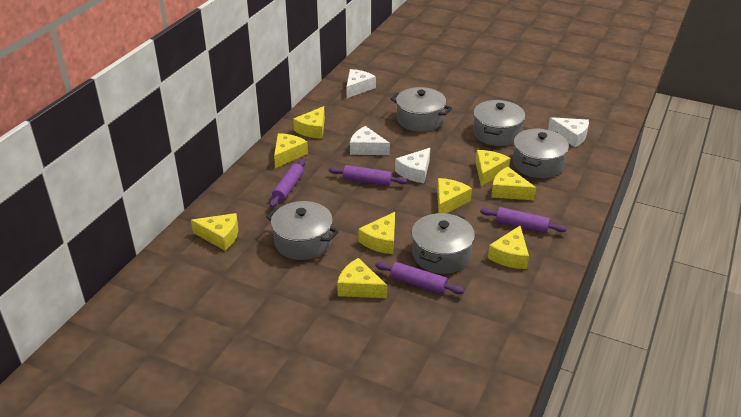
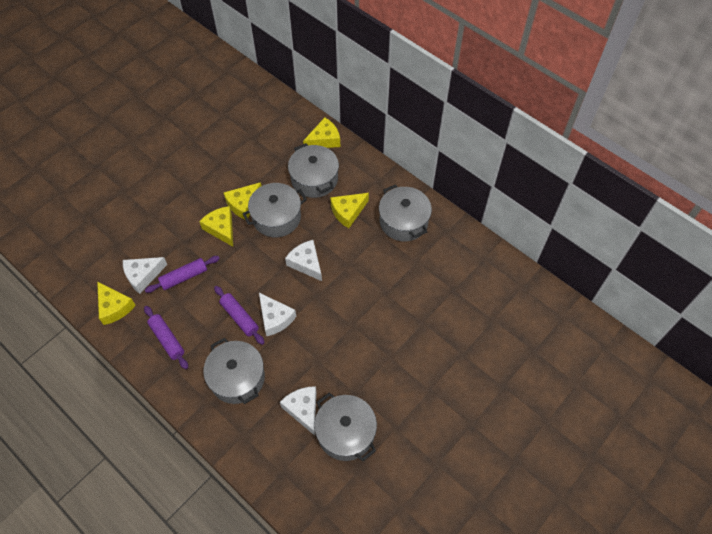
purple rolling pin: 4 -> 3
yellow cheese: 9 -> 5

